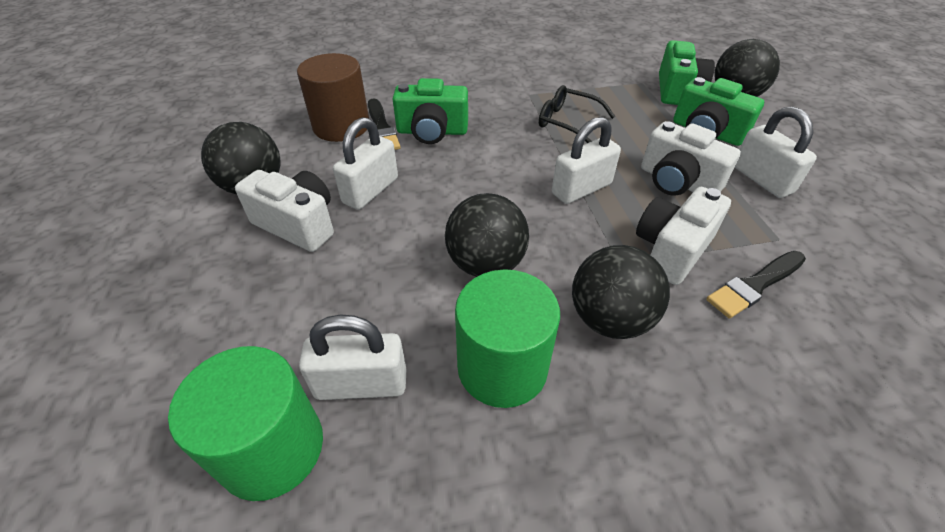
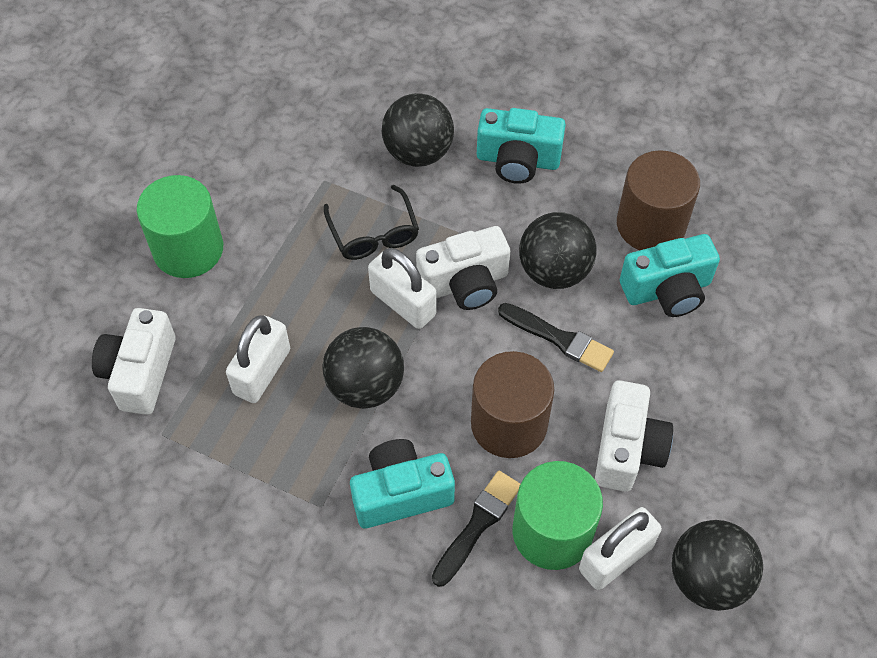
brown cylinder: 1 -> 2
green camera: 3 -> 0
turquoise camera: 0 -> 3
white padlock: 4 -> 3

